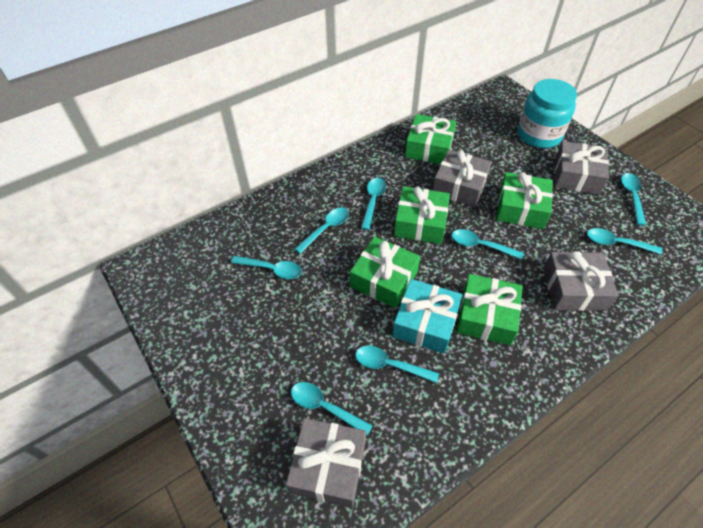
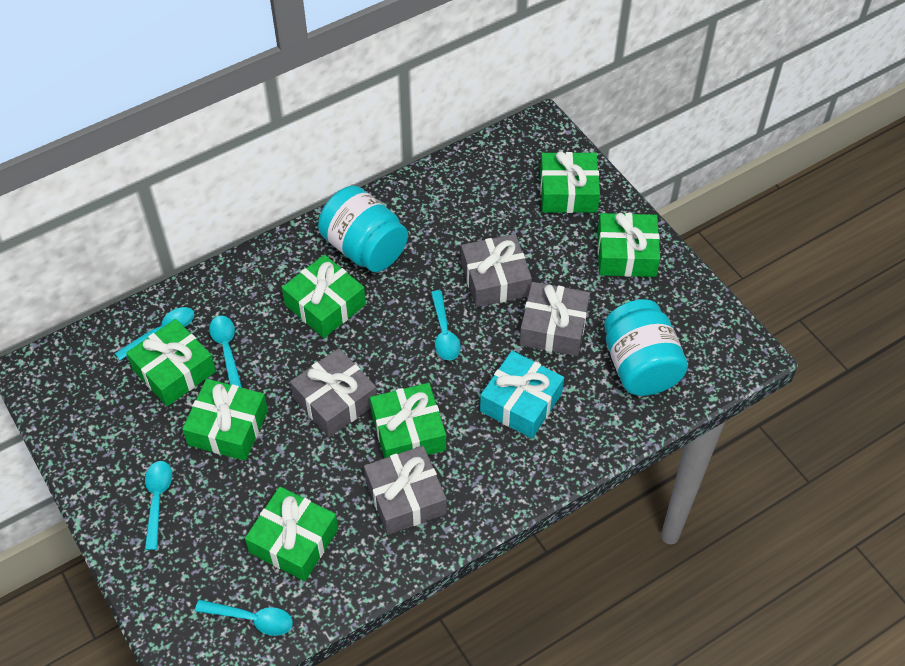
green gift: 5 -> 7
turquoise jar: 1 -> 2
turquoise spoon: 8 -> 5

